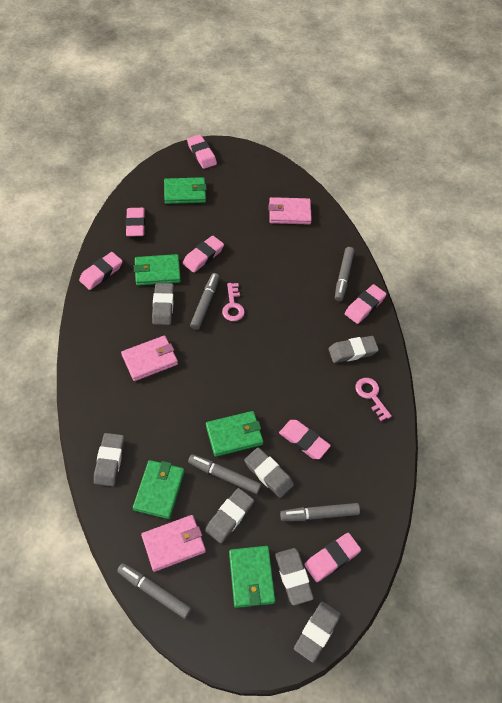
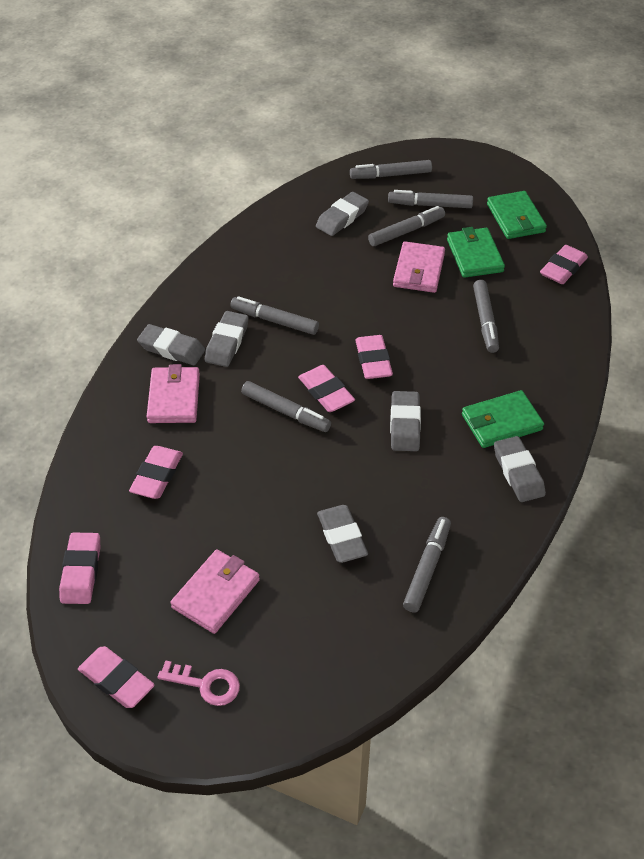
green wallet: 5 -> 3
grey eraser: 7 -> 6
grey marker: 5 -> 7
pink eraser: 7 -> 6
pink key: 2 -> 1

